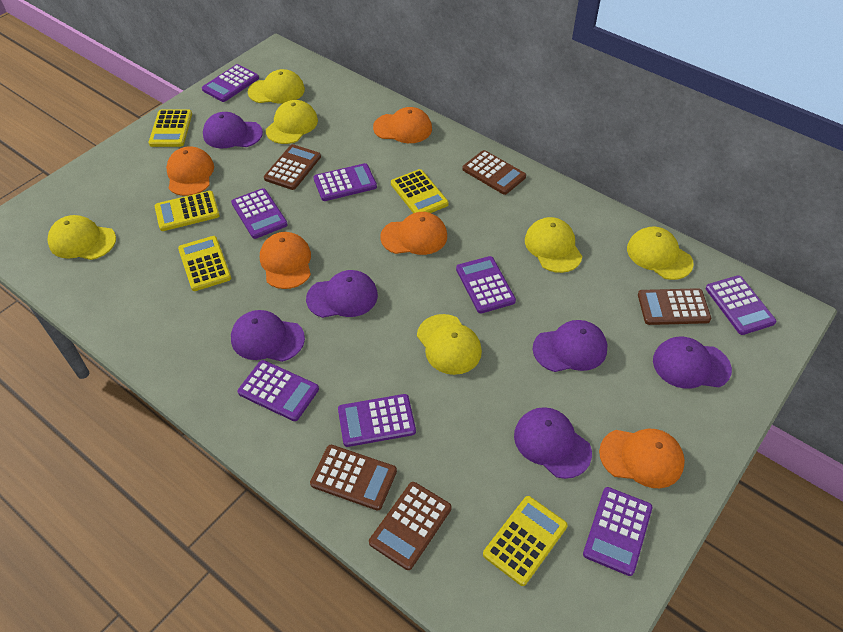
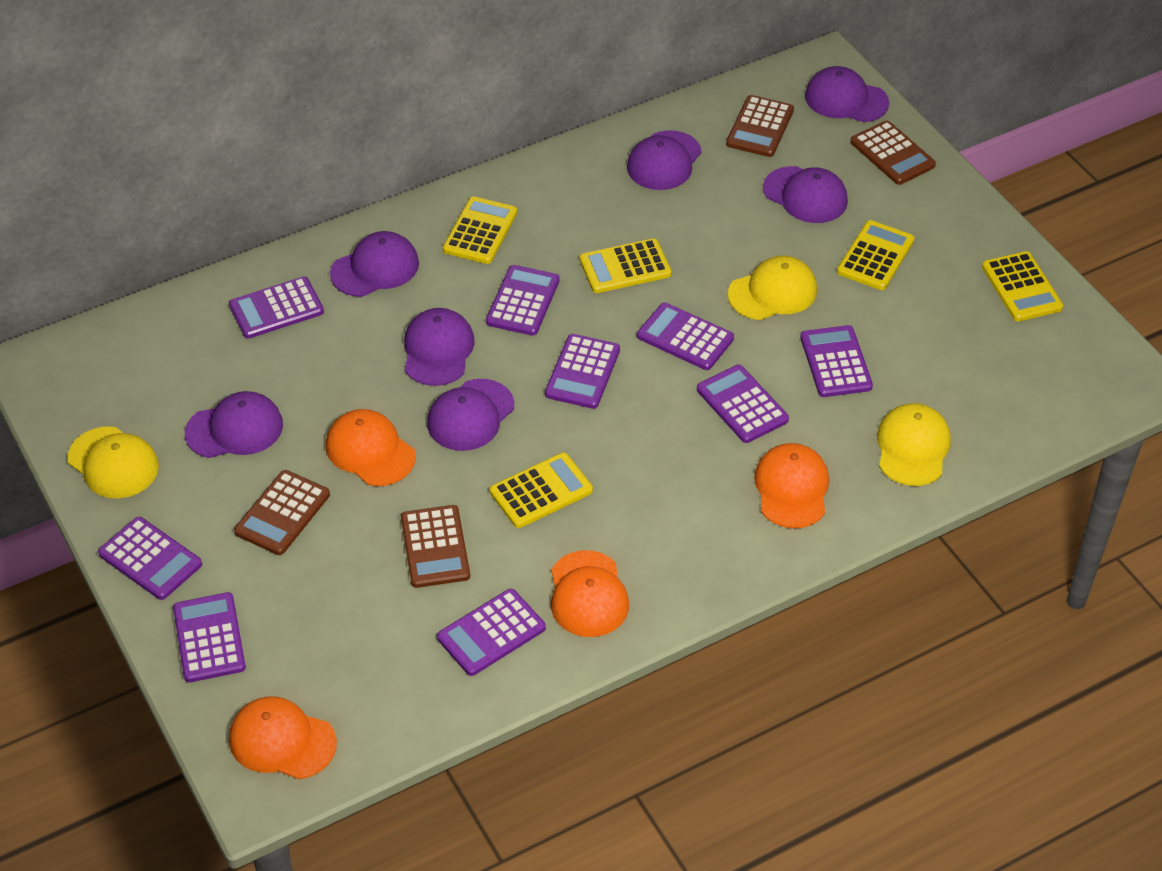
brown calculator: 5 -> 4
orange cap: 5 -> 4
purple calculator: 8 -> 9
purple cap: 6 -> 7
yellow cap: 6 -> 3

